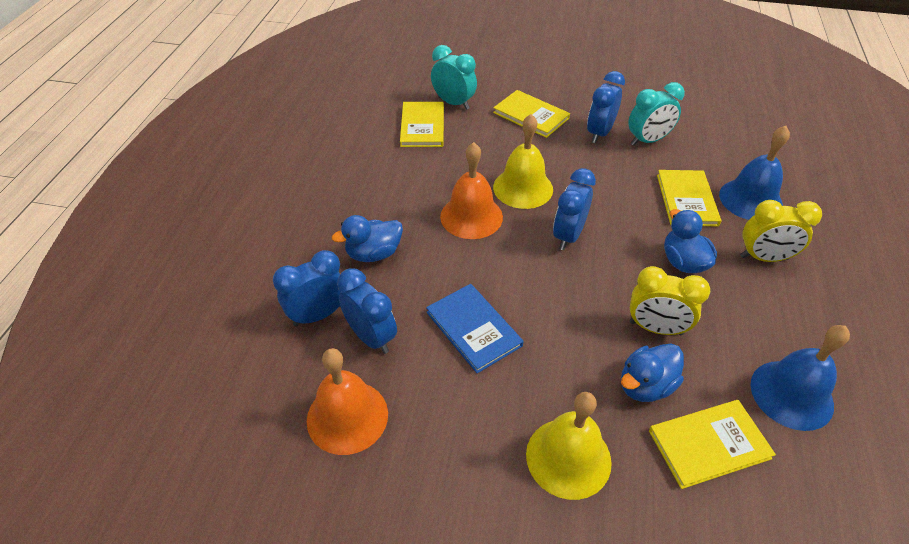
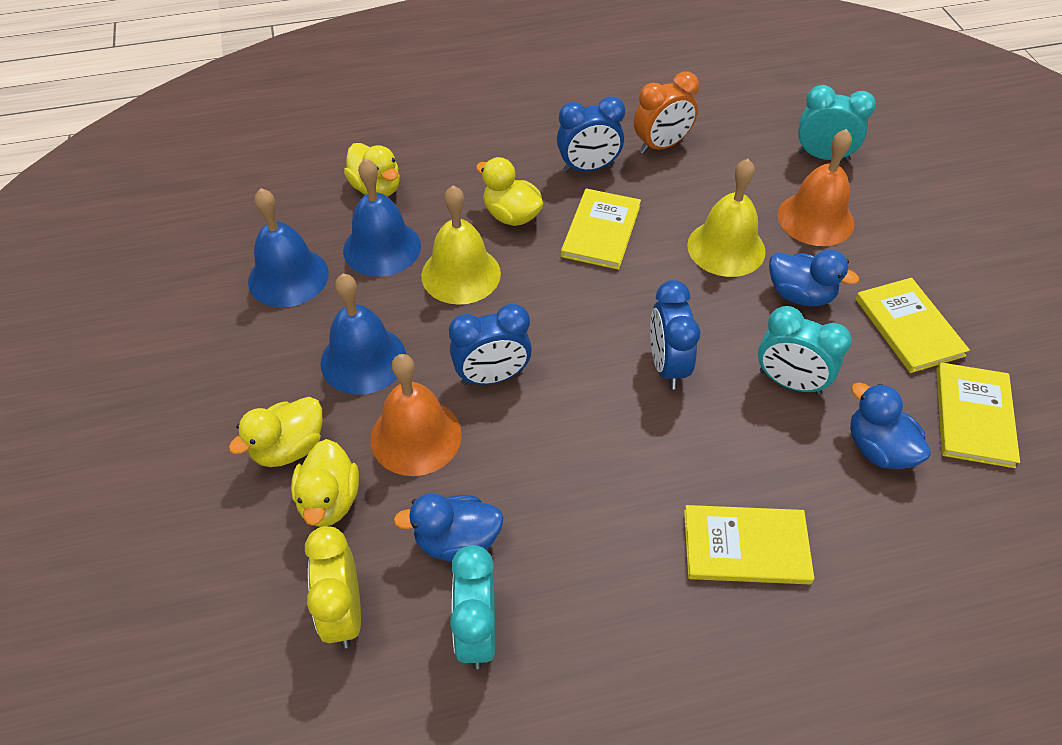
blue bell: 2 -> 3
blue book: 1 -> 0
blue clock: 4 -> 3
orange clock: 0 -> 1
turquoise clock: 2 -> 3
yellow clock: 2 -> 1
yellow duck: 0 -> 4

